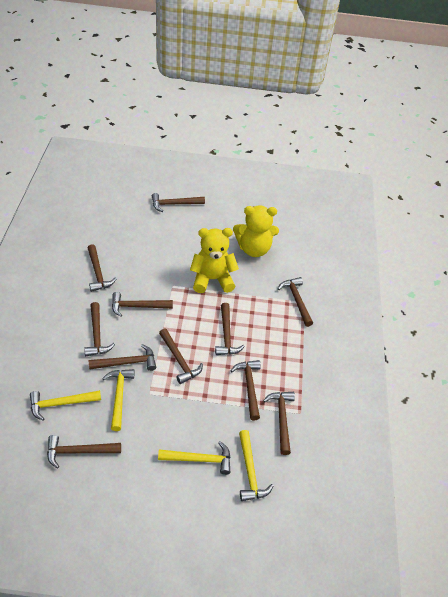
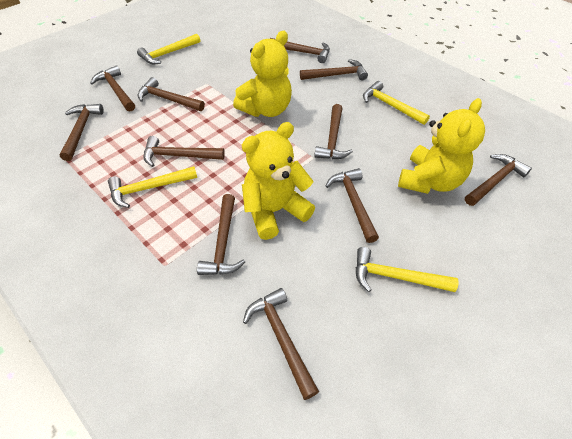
yellow teddy bear: 2 -> 3

